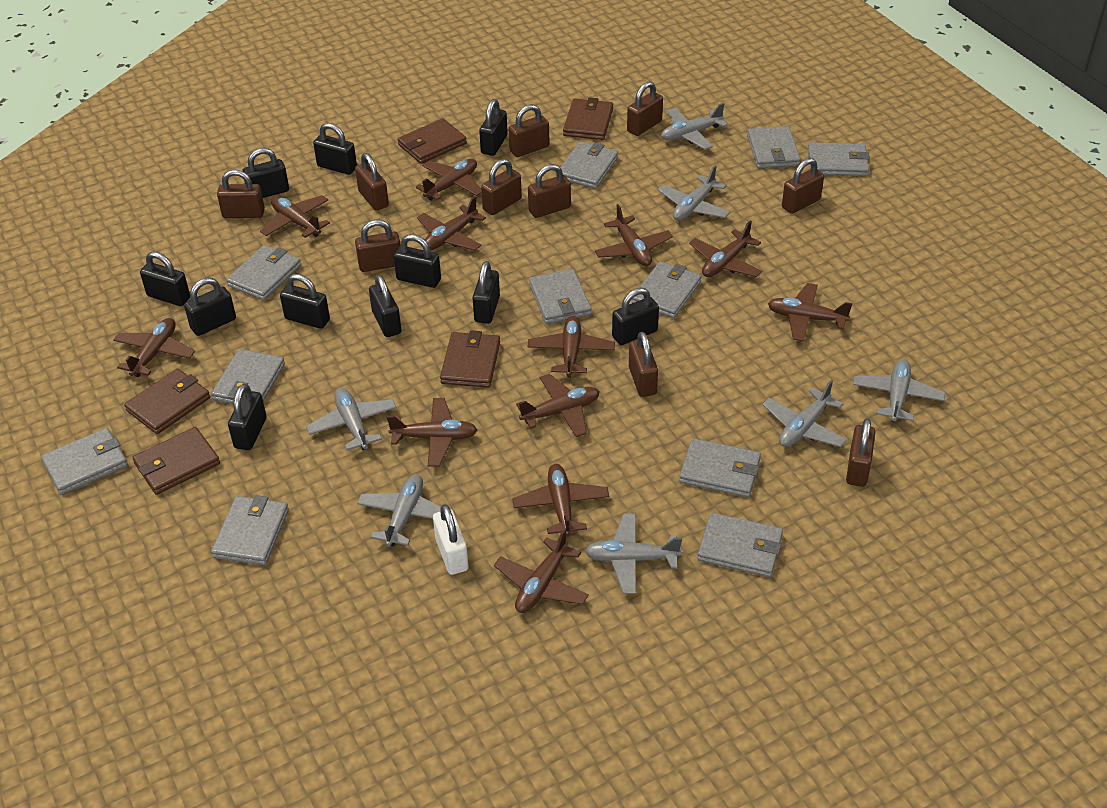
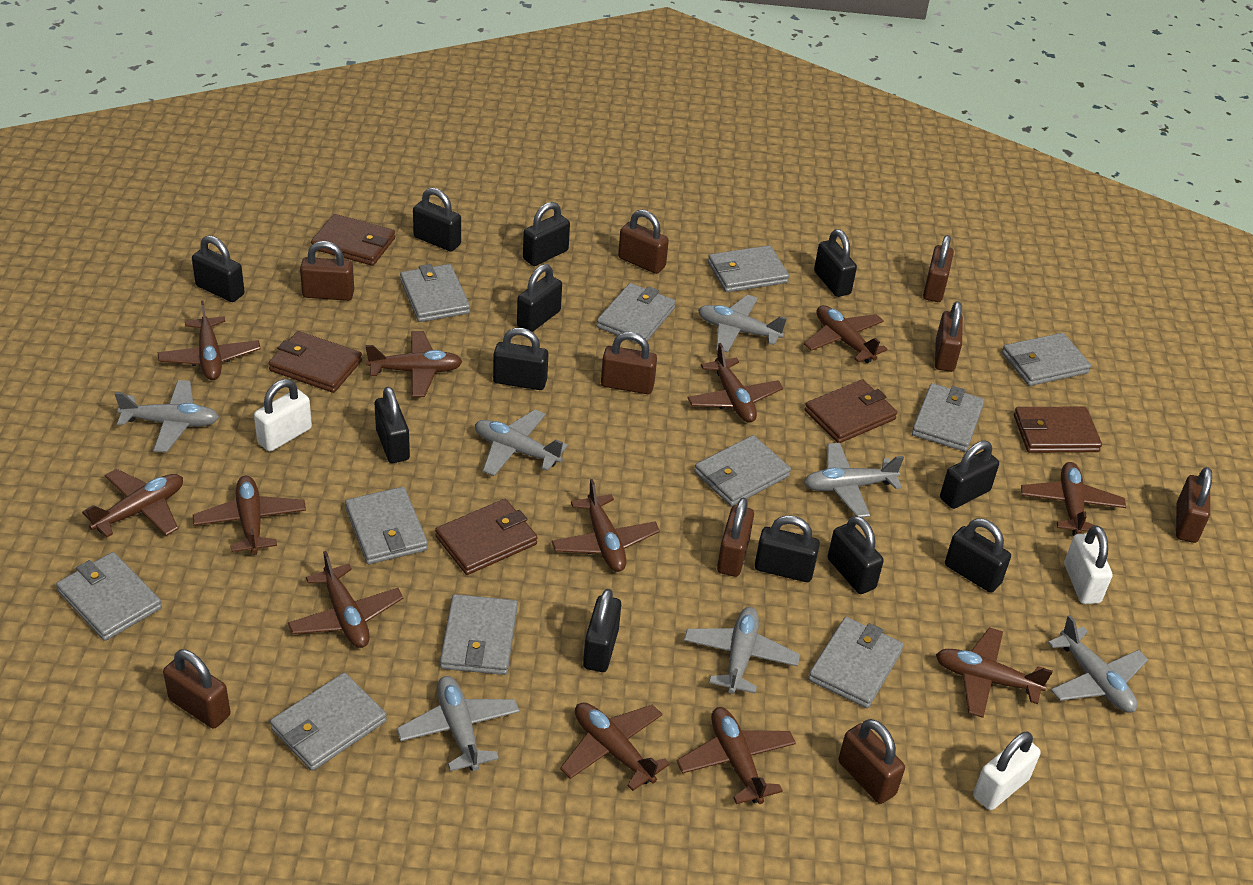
black padlock: 11 -> 12
brown padlock: 10 -> 9
white padlock: 1 -> 3

